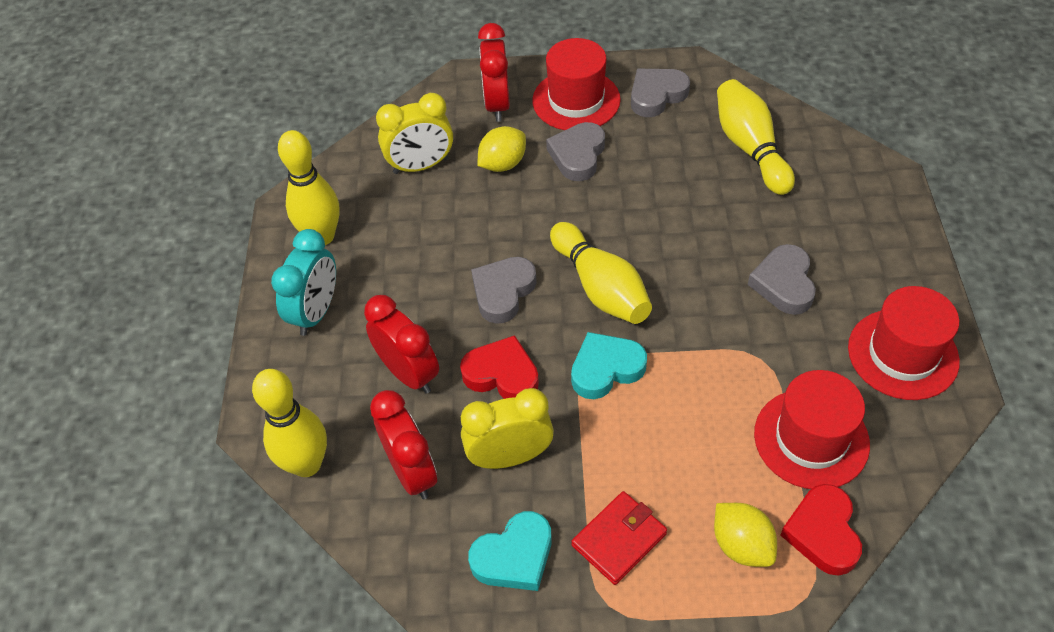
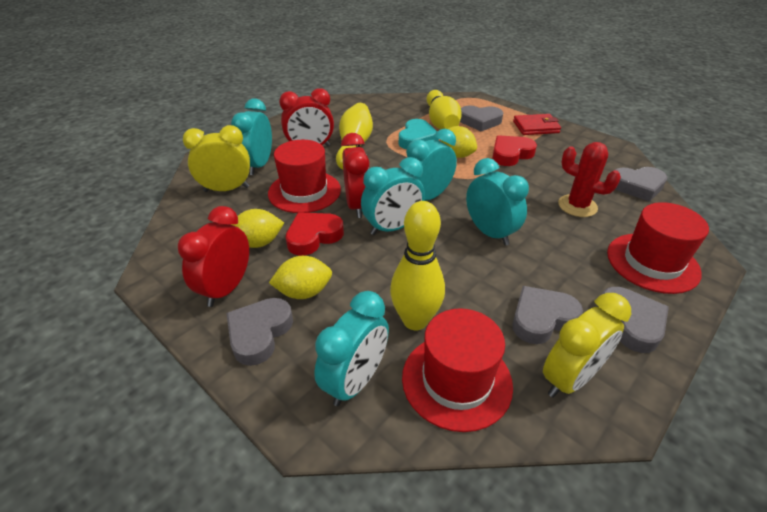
grey heart: 4 -> 5
red cactus: 0 -> 1
turquoise clock: 1 -> 5
turquoise heart: 2 -> 1
yellow bowling pin: 4 -> 3
yellow lemon: 2 -> 3

